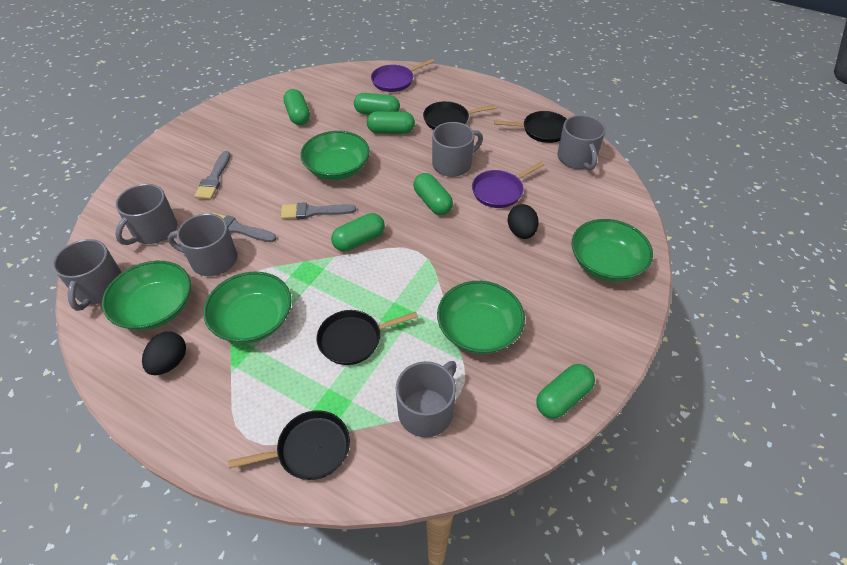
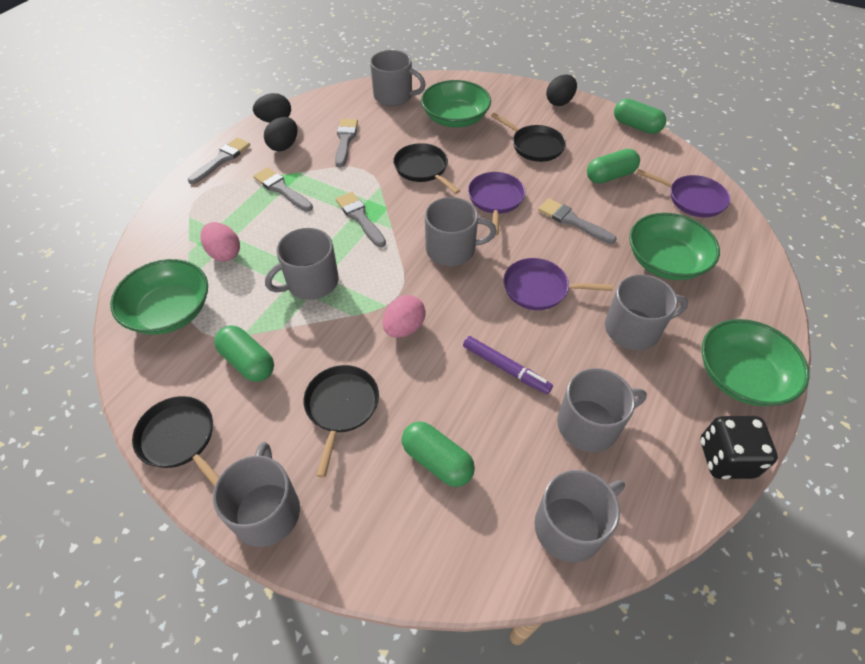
black dice: 0 -> 1
black egg: 2 -> 3
green bowl: 5 -> 4
green capsule: 6 -> 4
grey brush: 3 -> 5
grey mug: 6 -> 7
pink egg: 0 -> 2
purple marker: 0 -> 1
purple pan: 2 -> 3

